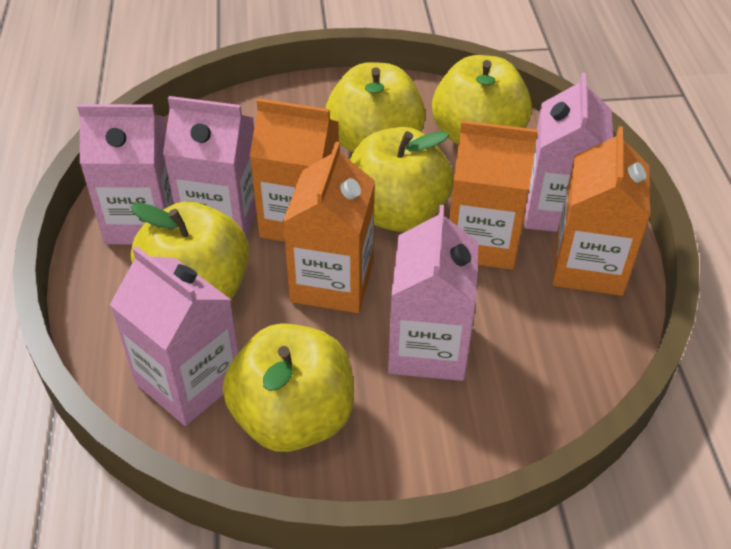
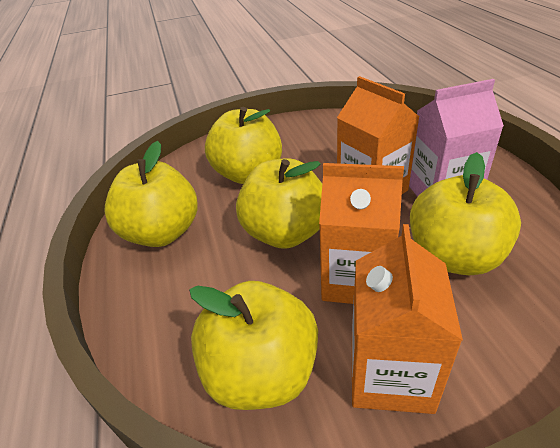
orange carton: 4 -> 3
pink carton: 5 -> 1

